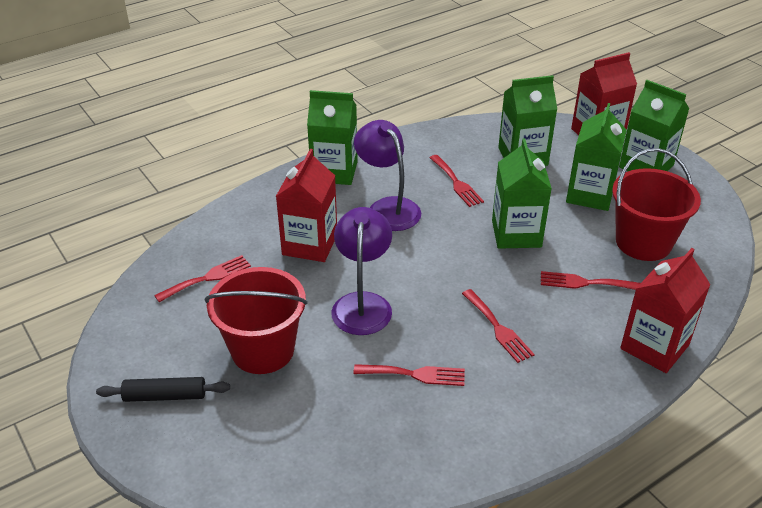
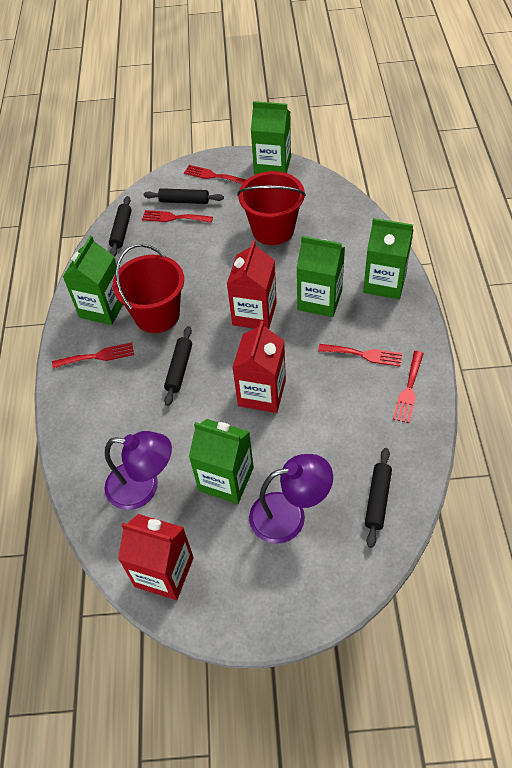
black rolling pin: 1 -> 4

